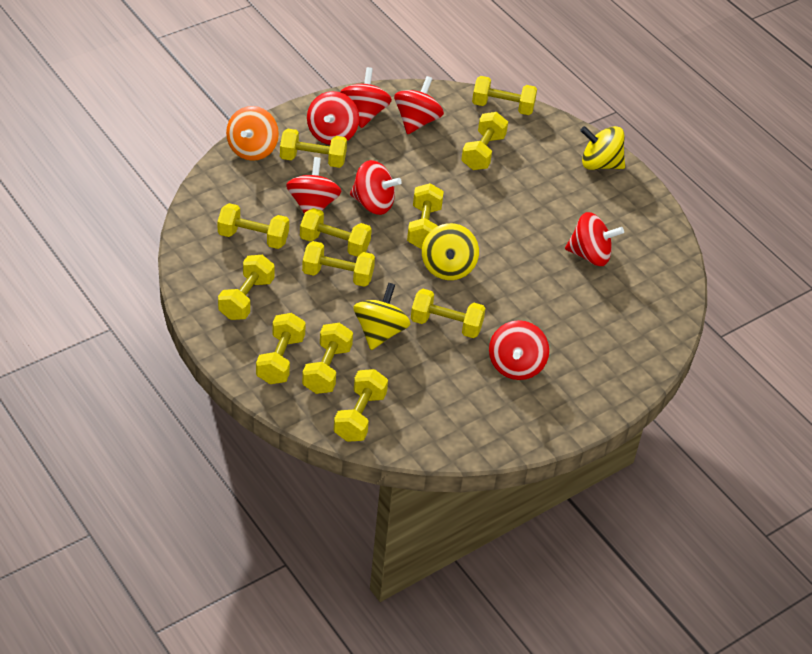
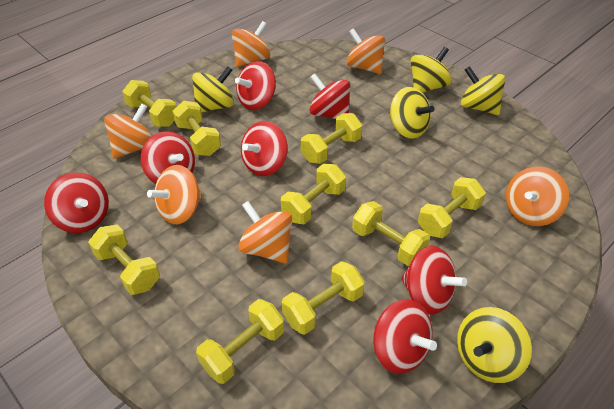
orange spinning top: 1 -> 6
yellow dumbbell: 12 -> 9
yellow spinning top: 3 -> 5

